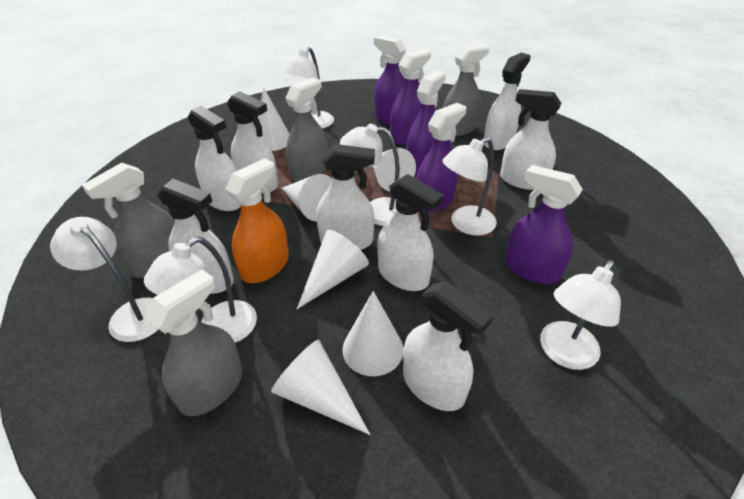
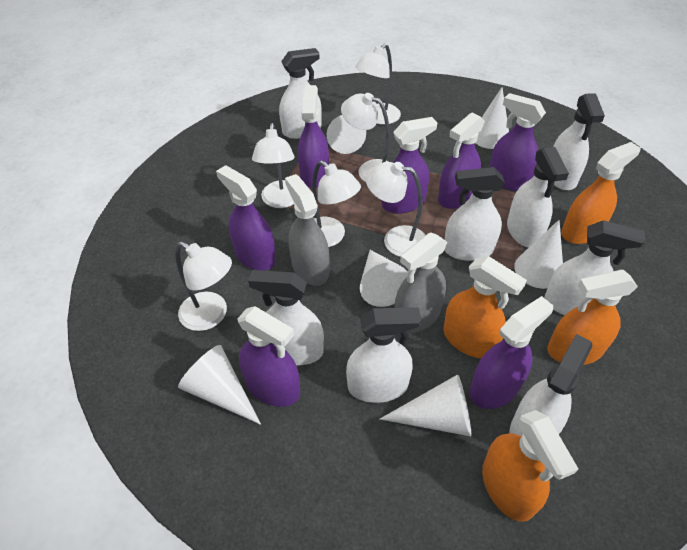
grey spray bottle: 4 -> 2
orange spray bottle: 1 -> 4
purple spray bottle: 5 -> 7

